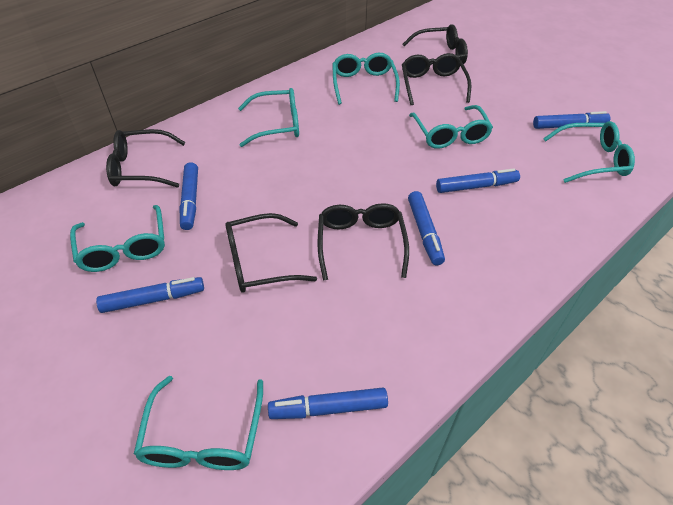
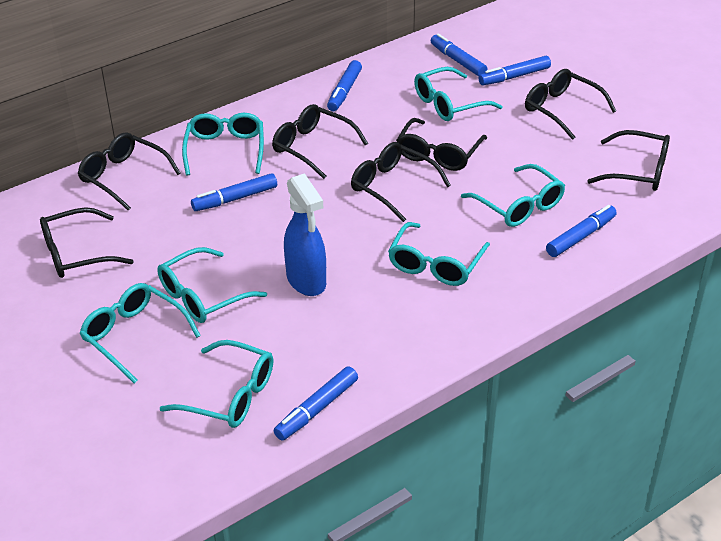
black glasses: 5 -> 7
blue spray bottle: 0 -> 1
turquoise glasses: 6 -> 7

